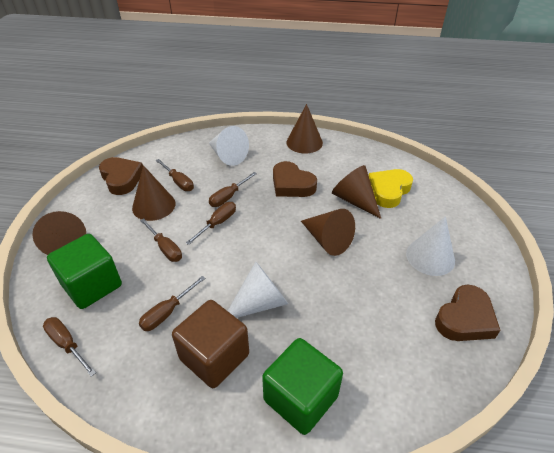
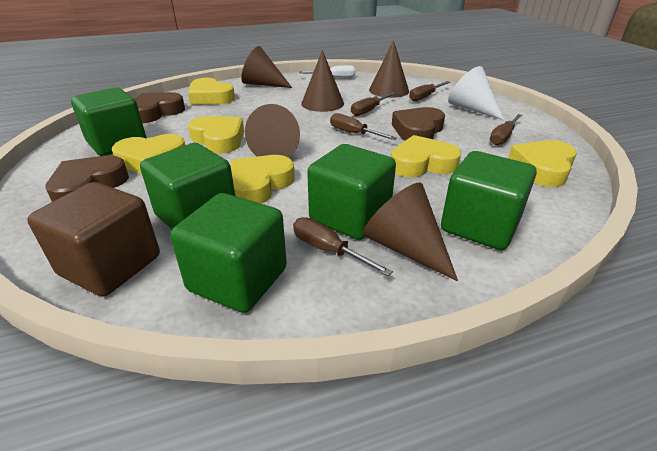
brown screwdriver: 6 -> 5
green cube: 2 -> 5
white cone: 3 -> 1
white screwdriver: 0 -> 1
yellow heart: 1 -> 6

